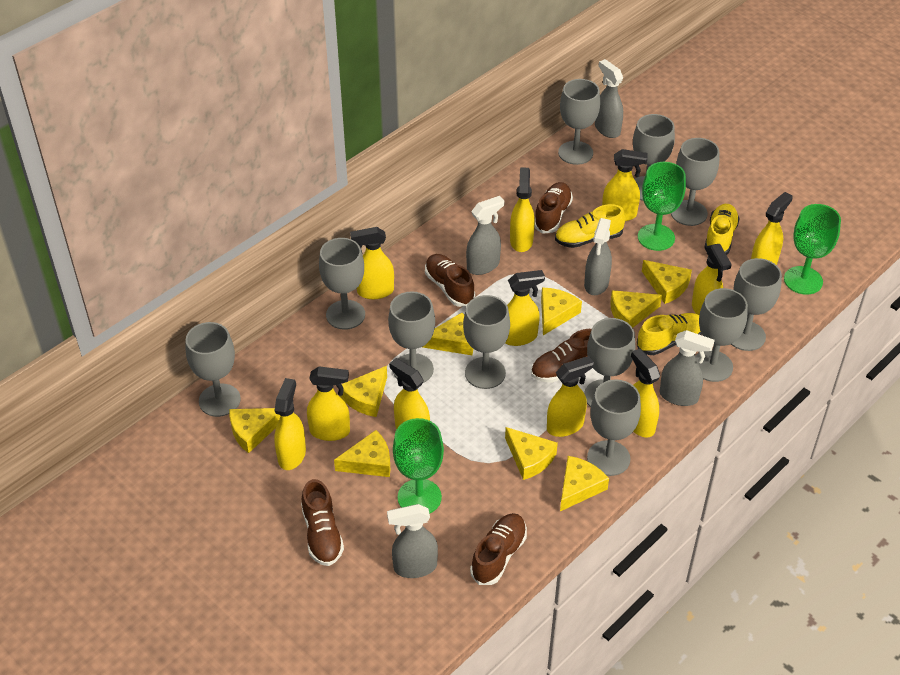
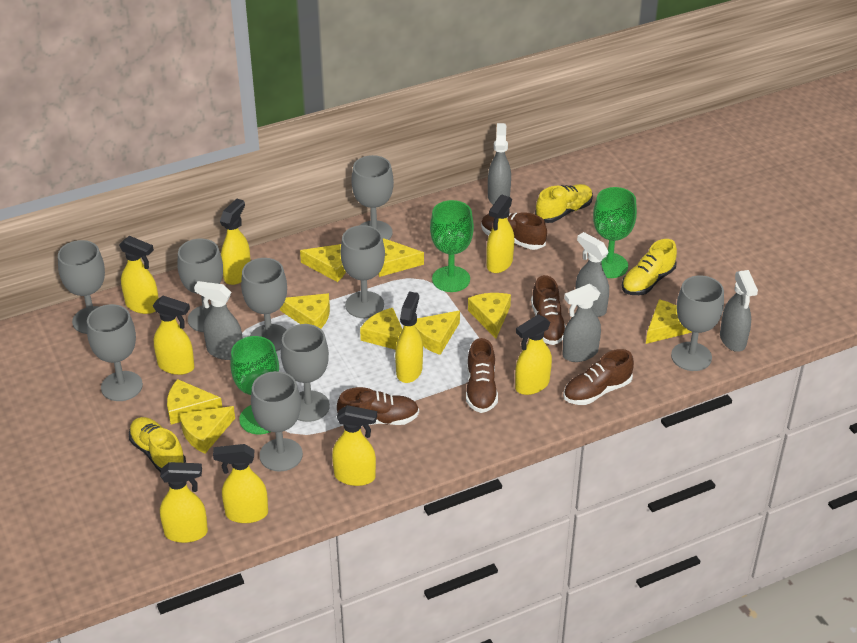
grey goblet: 11 -> 9
yellow spray bottle: 11 -> 9

